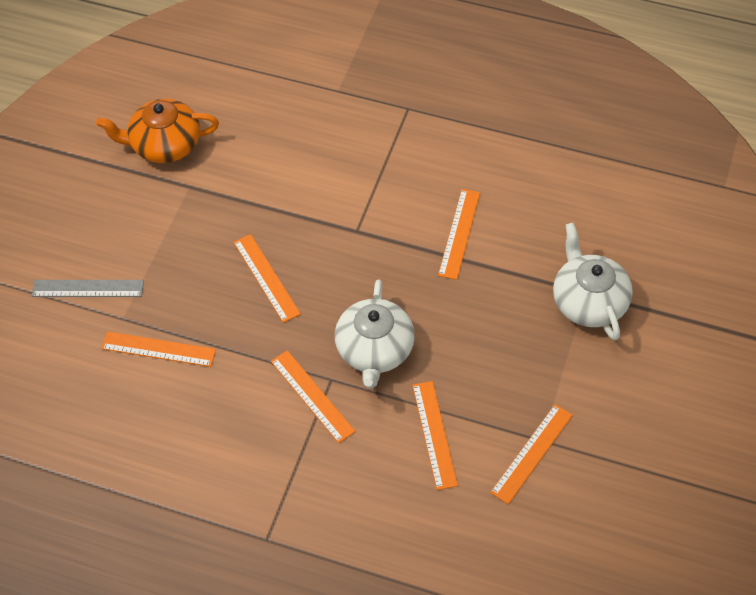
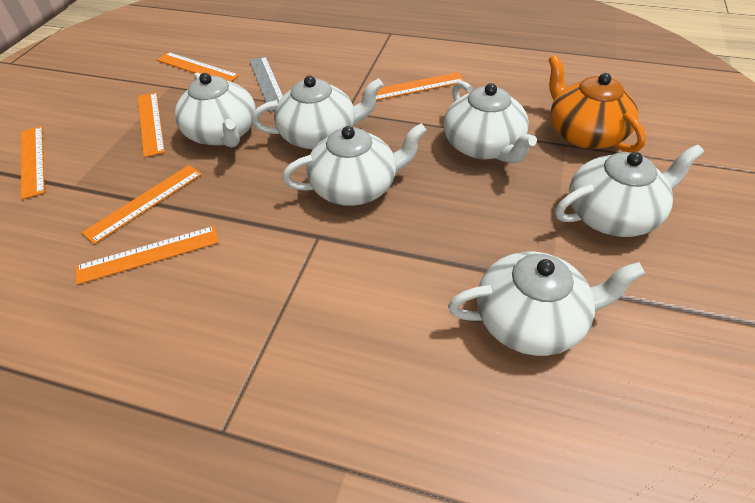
white teapot: 2 -> 6

